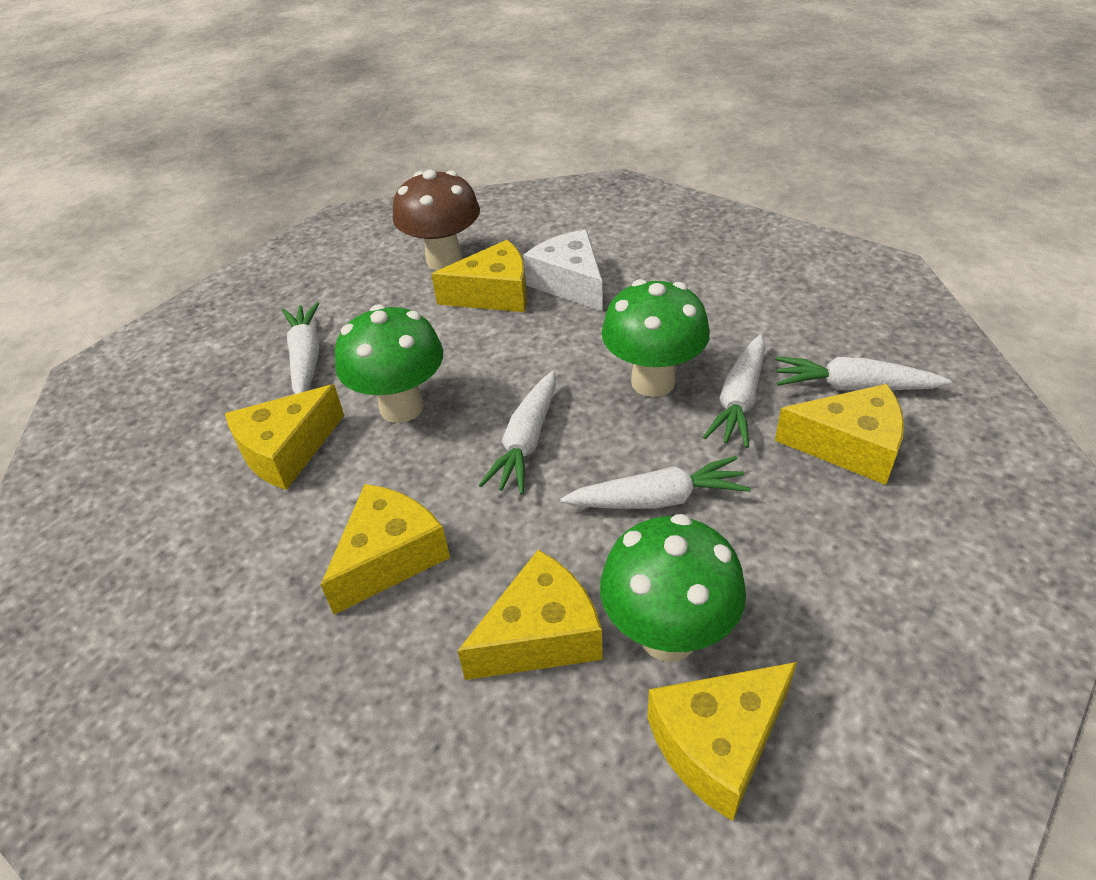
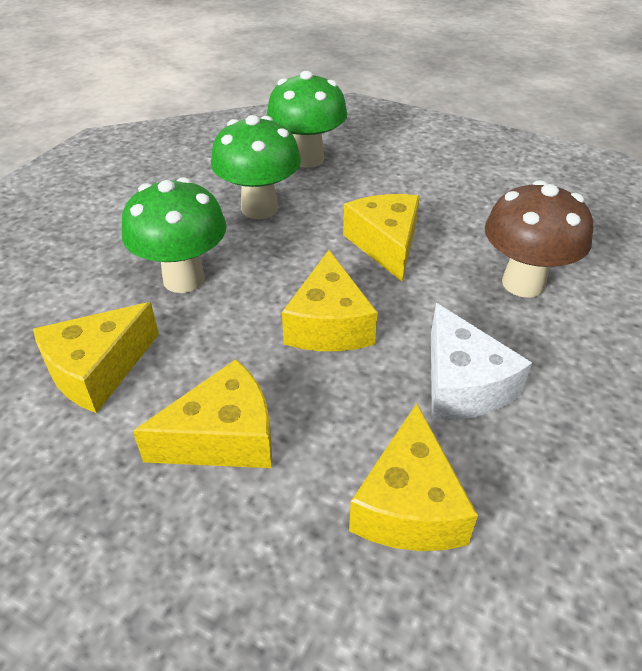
white carrot: 5 -> 0
yellow cheese: 6 -> 5

